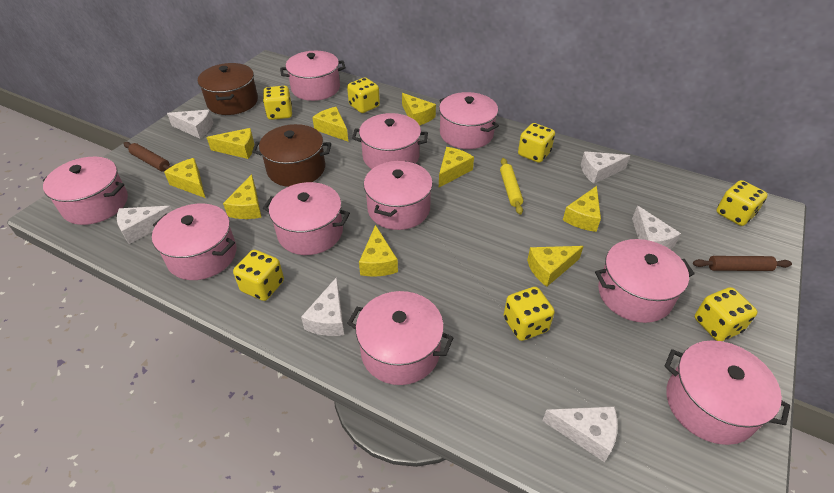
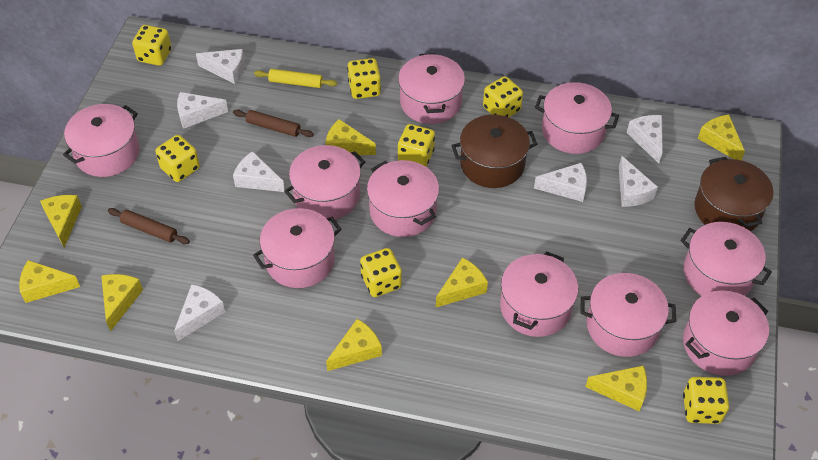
white cheese: 6 -> 7
yellow cheese: 9 -> 8

